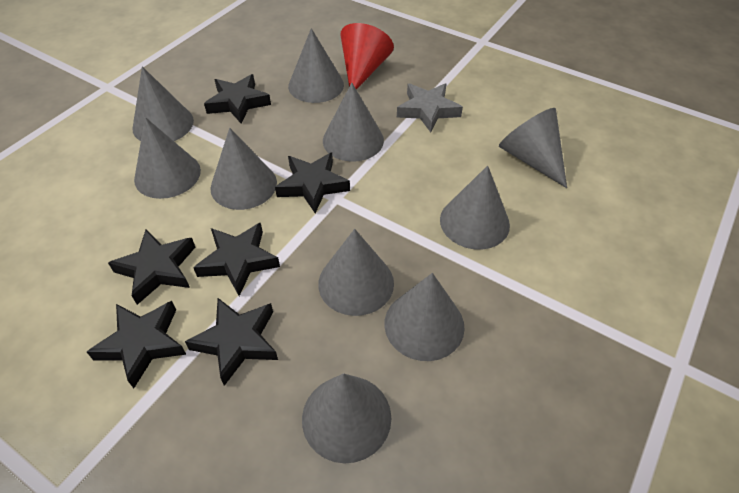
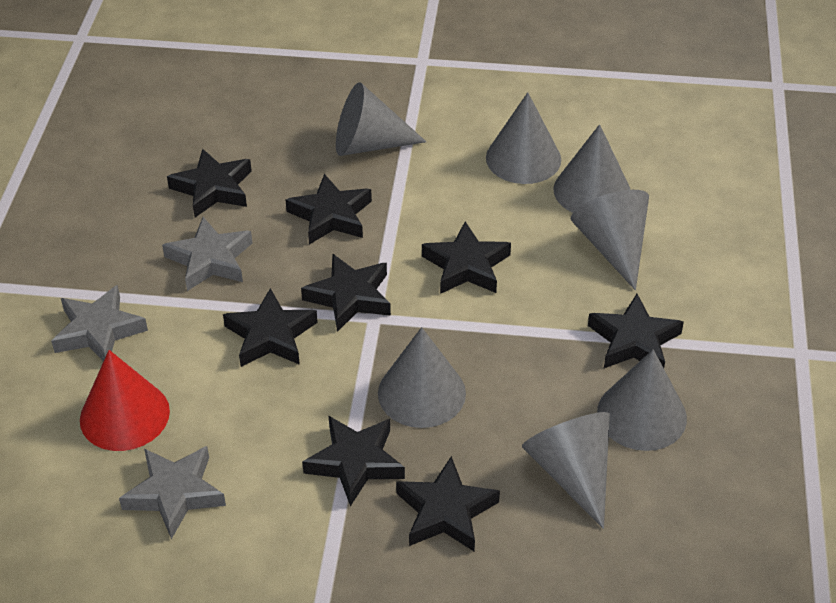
black star: 6 -> 8
grey cone: 10 -> 7
grey star: 1 -> 3

